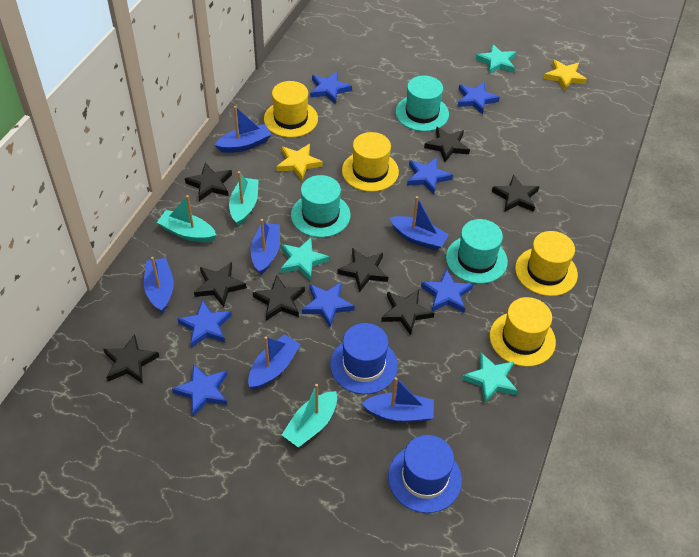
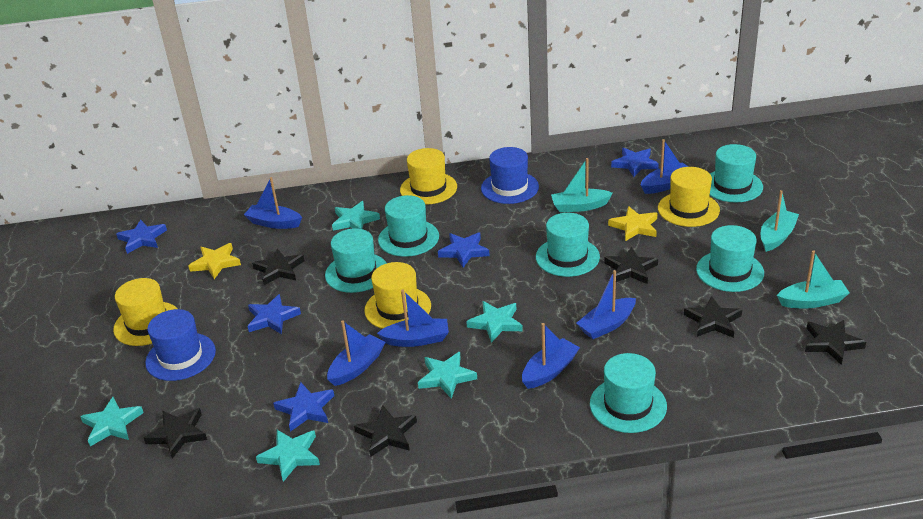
black star: 8 -> 6
blue star: 7 -> 5
turquoise hat: 3 -> 6
turquoise star: 3 -> 5

